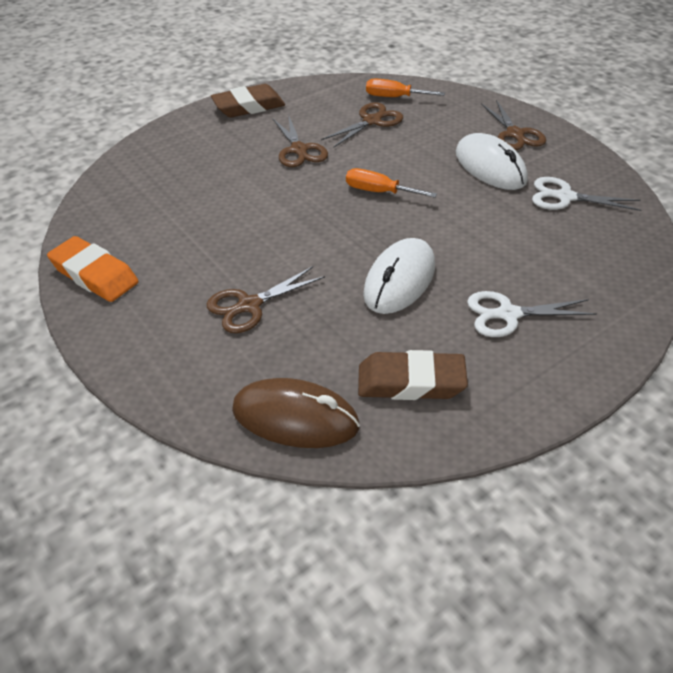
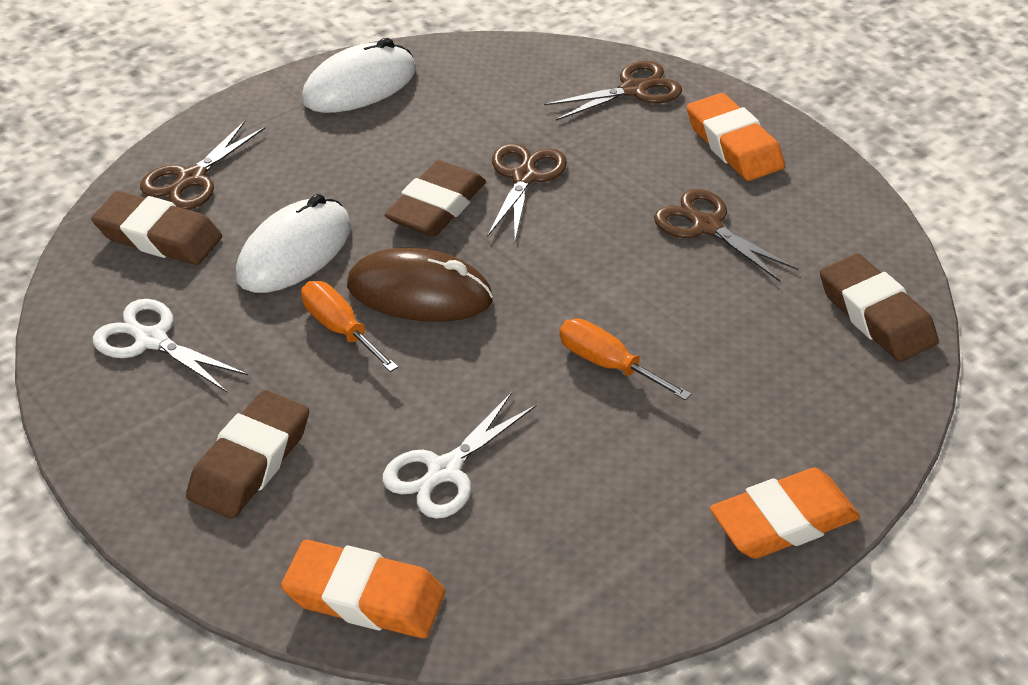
brown eraser: 2 -> 4
orange eraser: 1 -> 3

